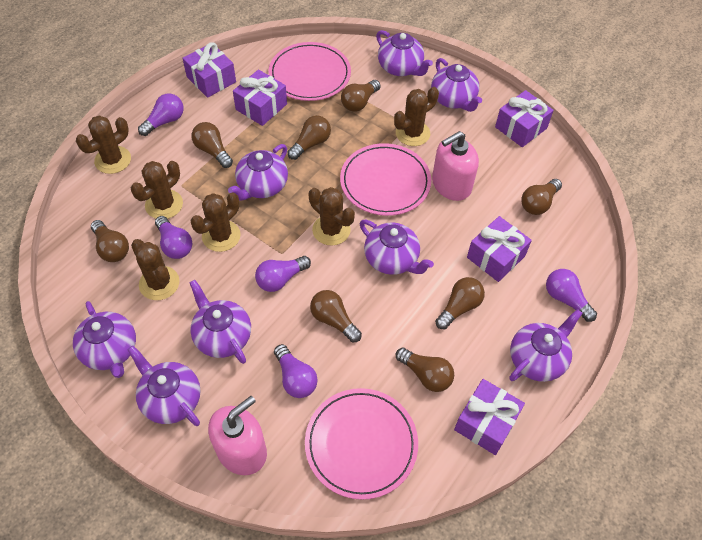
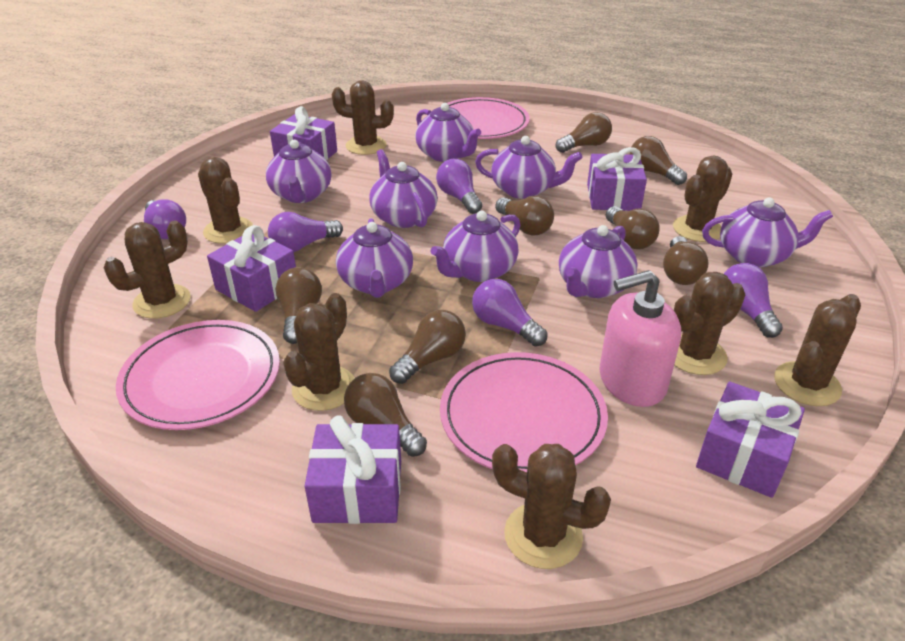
brown cactus: 6 -> 8
pink soap dispenser: 2 -> 1

